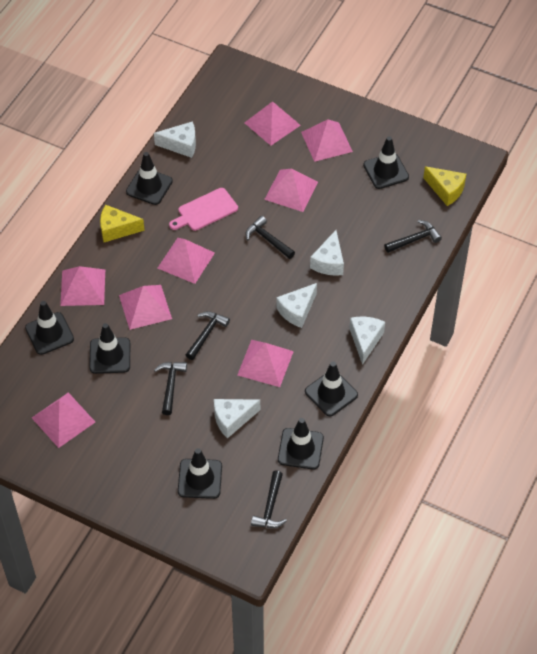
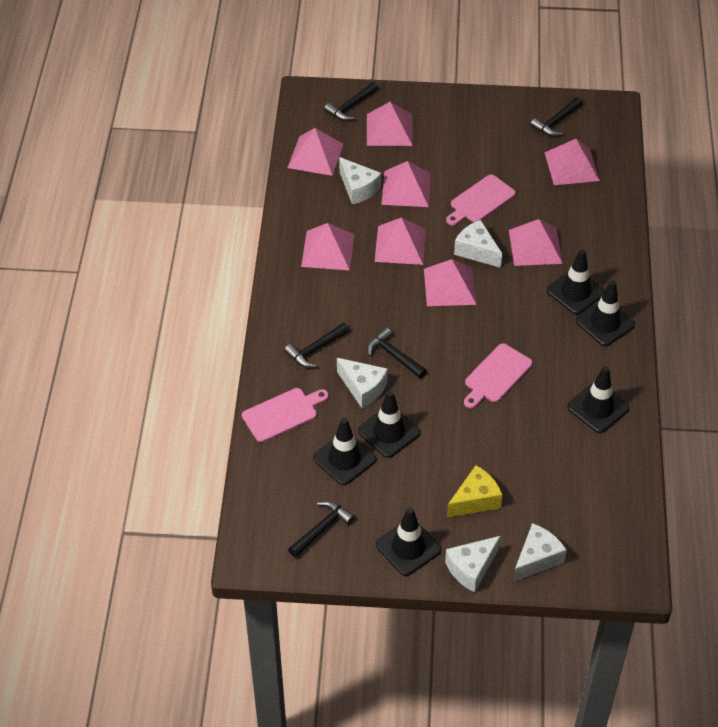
black traffic cone: 7 -> 6
pink cutting board: 1 -> 3
yellow cheese: 2 -> 1

